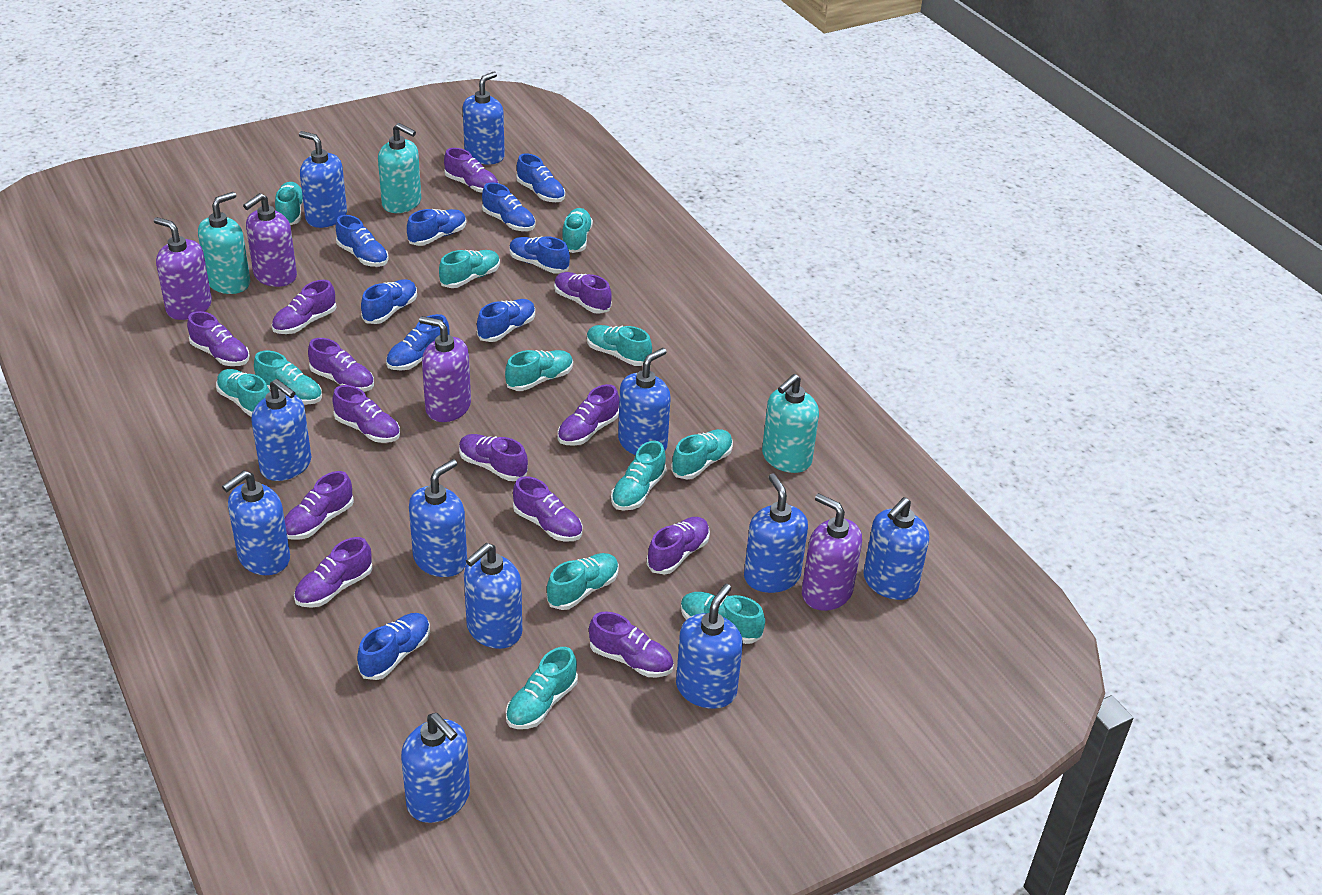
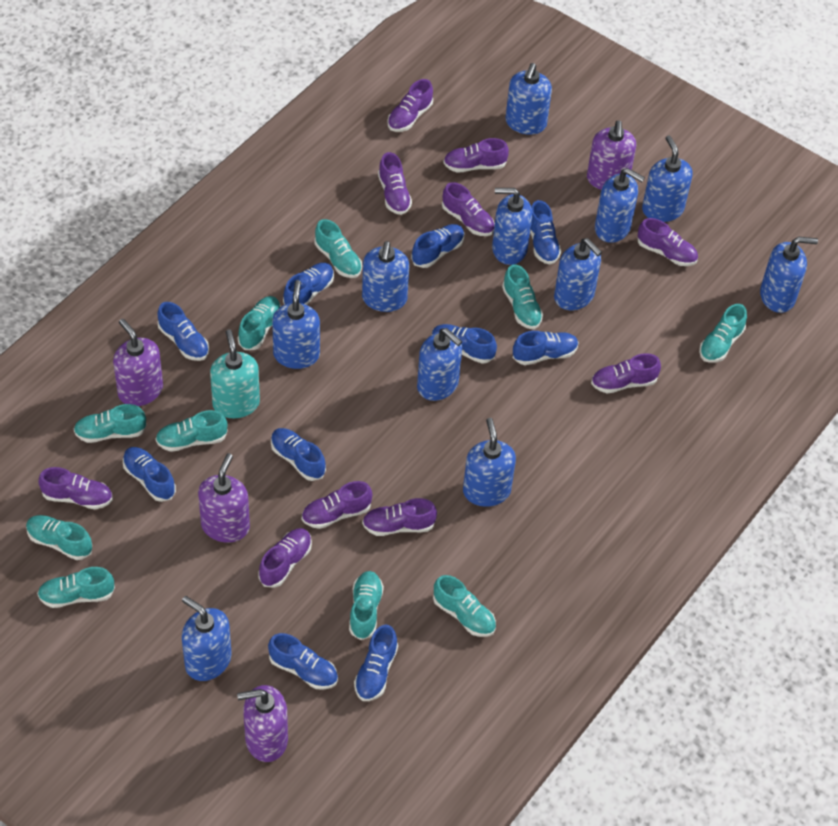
blue shoe: 9 -> 10
purple shoe: 13 -> 10
turquoise shoe: 12 -> 10
turquoise soap dispenser: 3 -> 1

